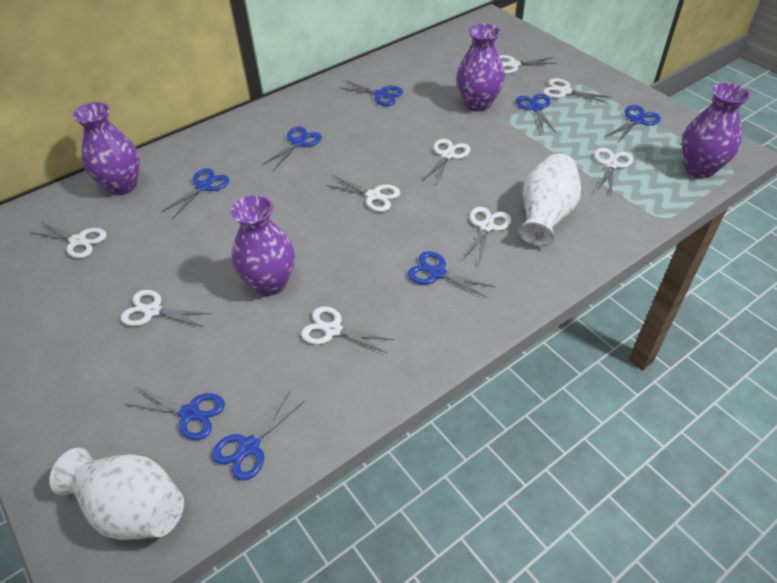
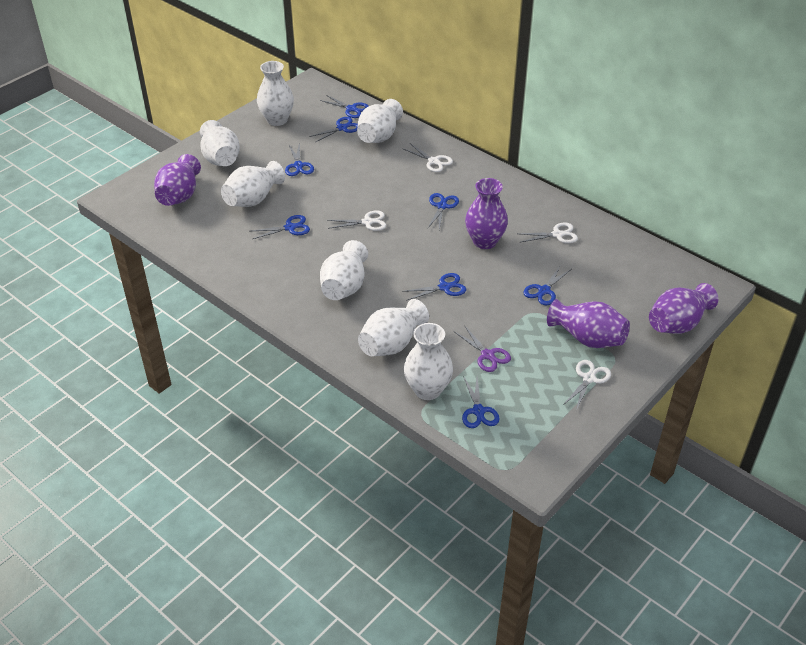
purple scissors: 0 -> 1
white scissors: 9 -> 4
white vase: 2 -> 7

